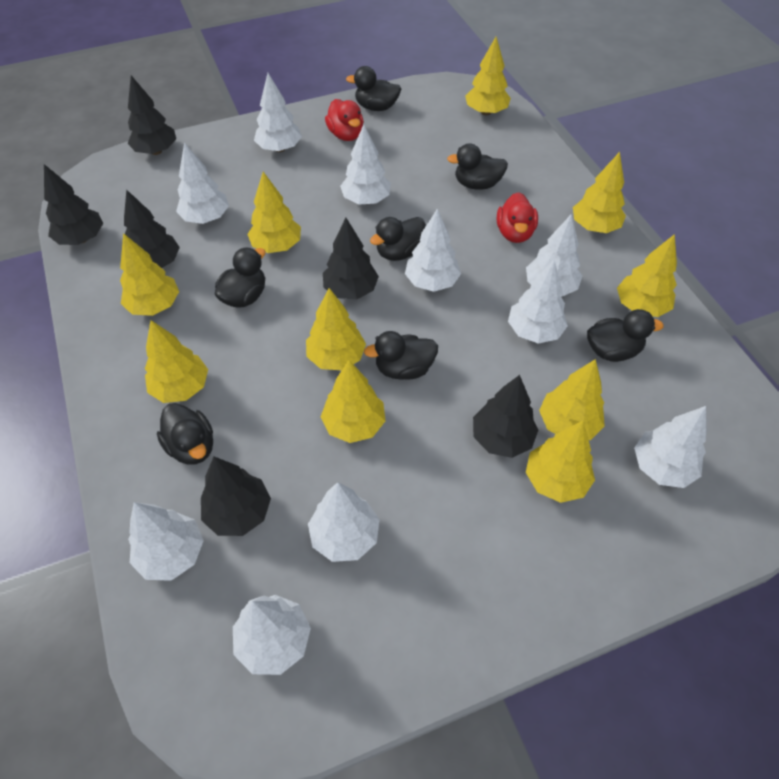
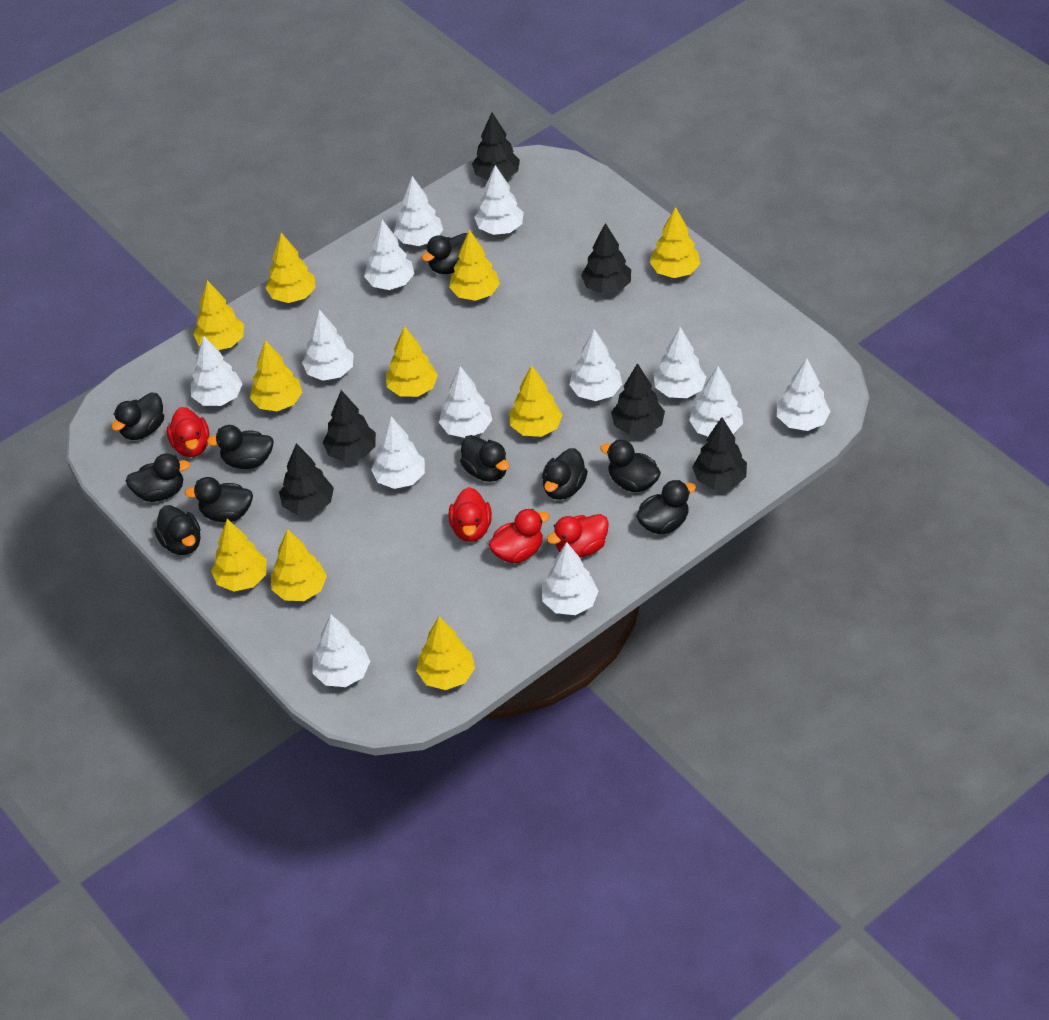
black duck: 7 -> 10
red duck: 2 -> 4
white tree: 10 -> 13

